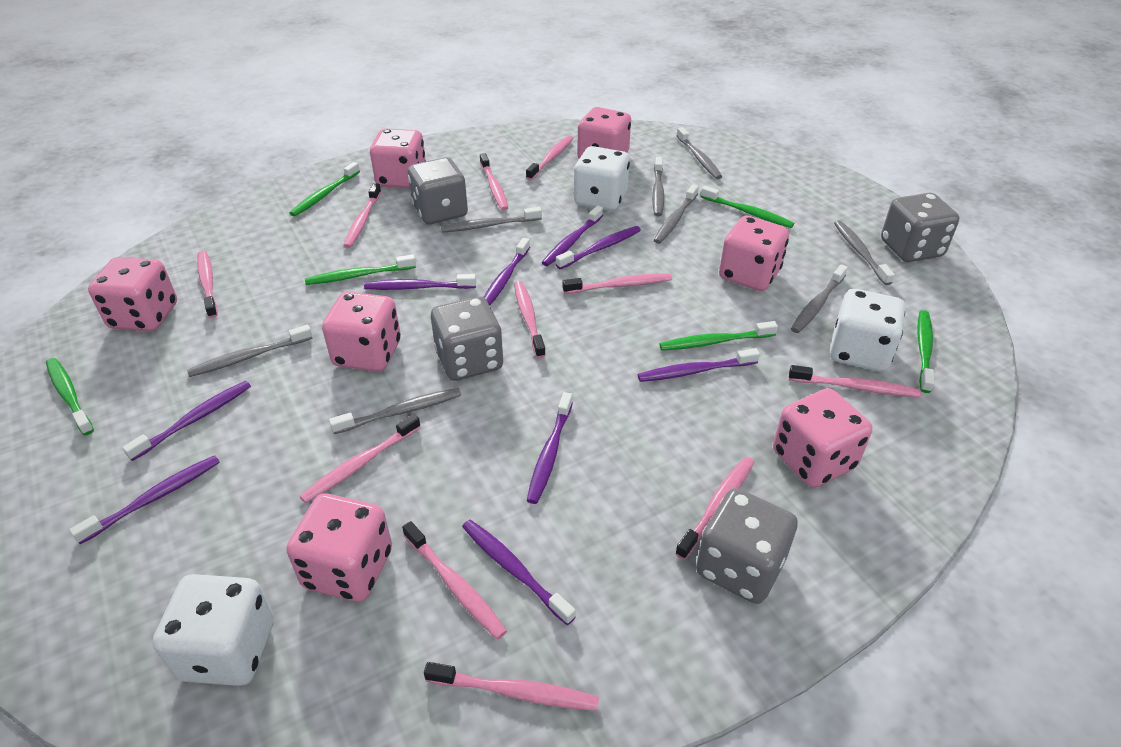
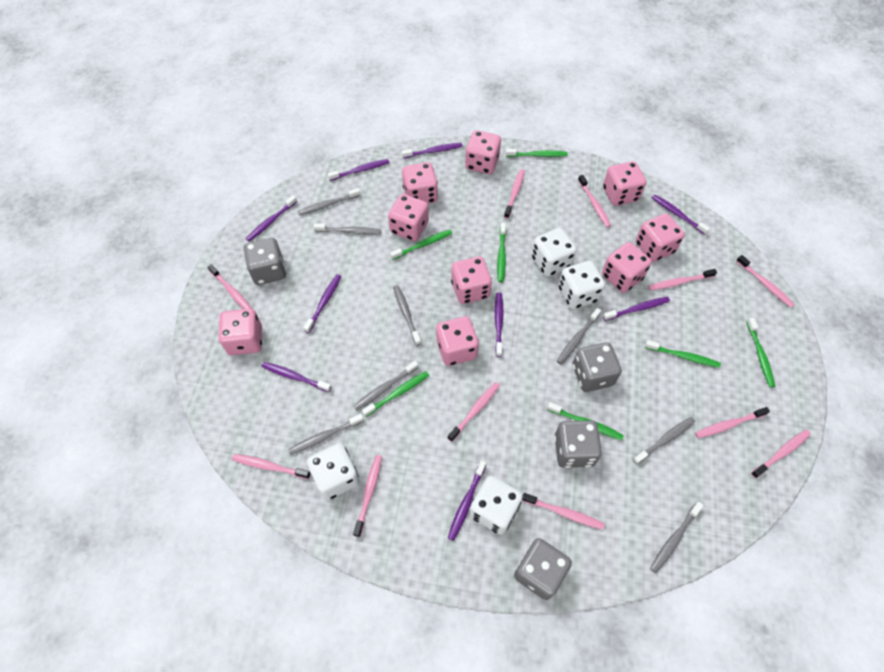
green toothbrush: 6 -> 7
pink dice: 7 -> 9
white dice: 3 -> 4

